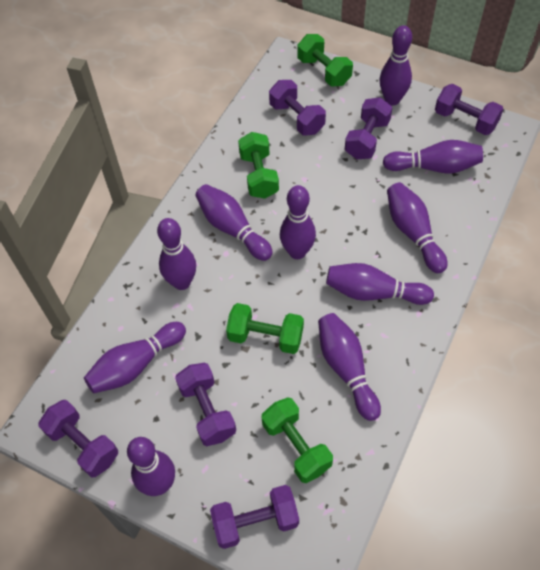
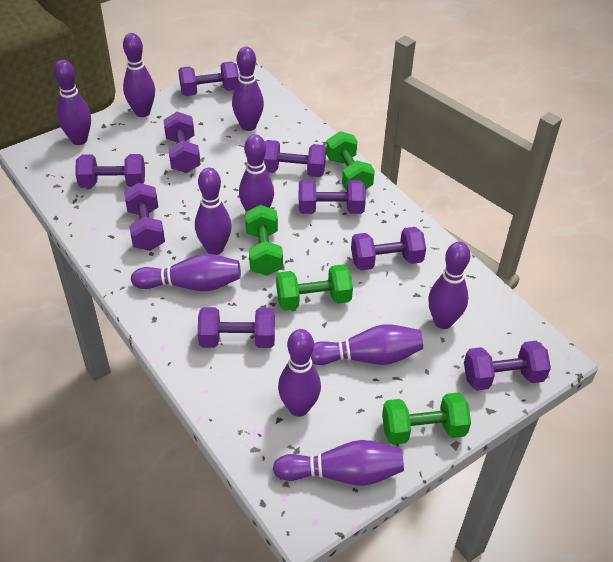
purple dumbbell: 6 -> 9

